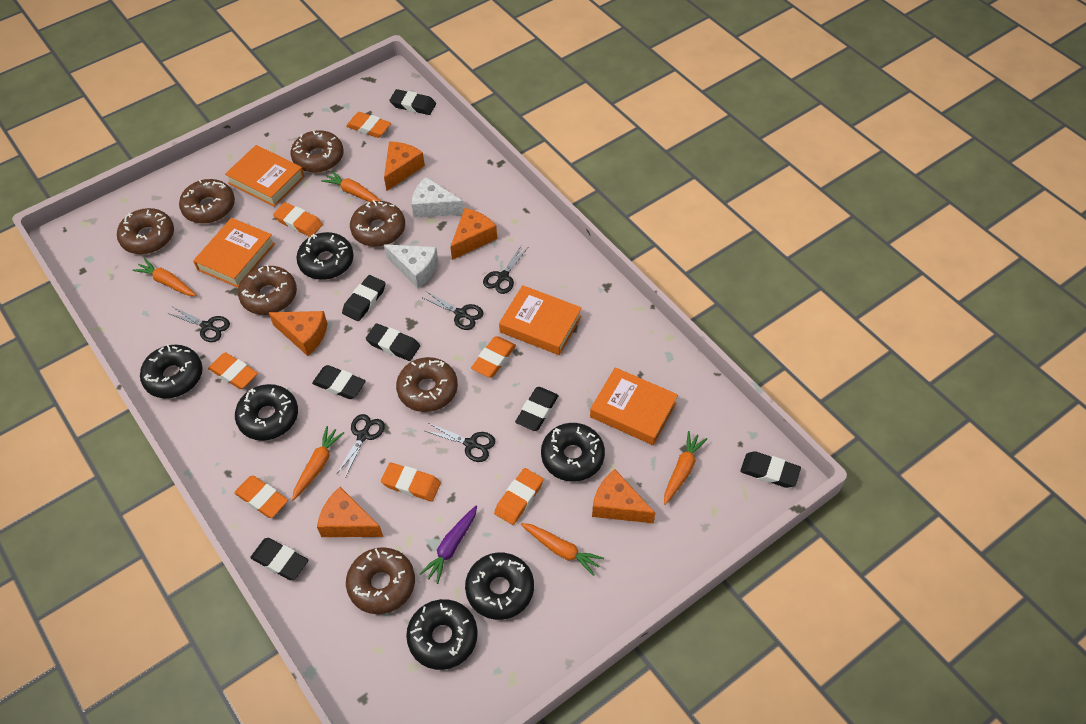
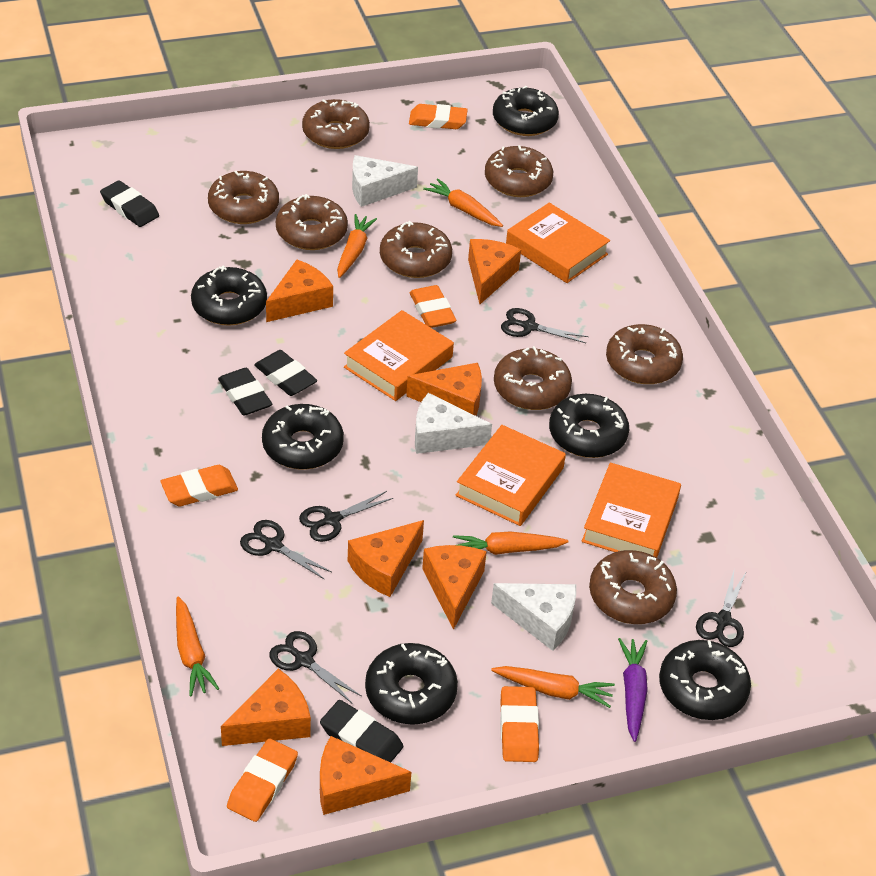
black eraser: 7 -> 4
brown donut: 7 -> 8
orange cheese: 5 -> 7
orange eraser: 7 -> 5
white cheese: 2 -> 3

